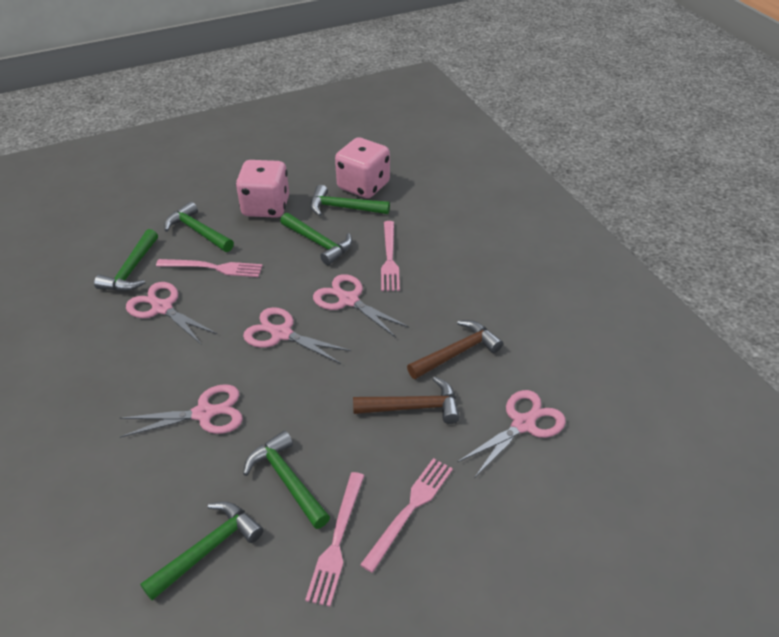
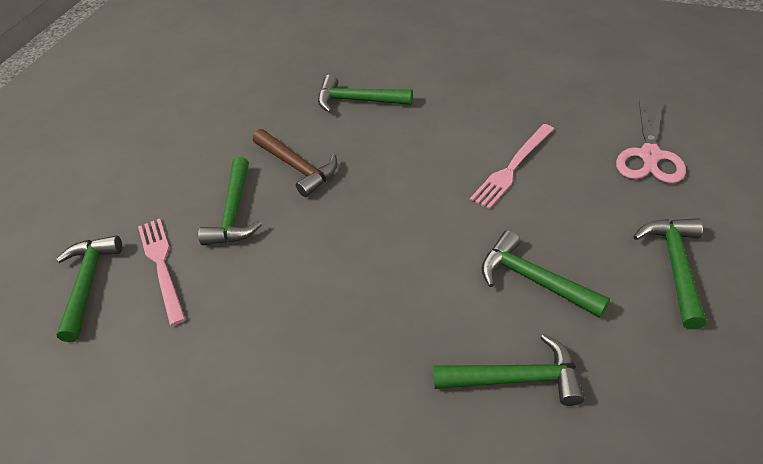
brown hammer: 2 -> 1
pink dice: 2 -> 0
pink fork: 4 -> 2
pink scissors: 5 -> 1

